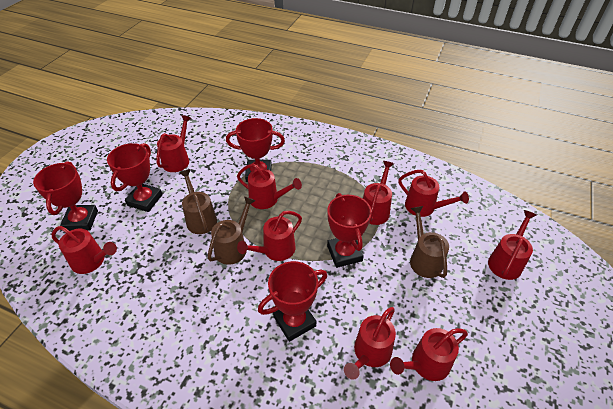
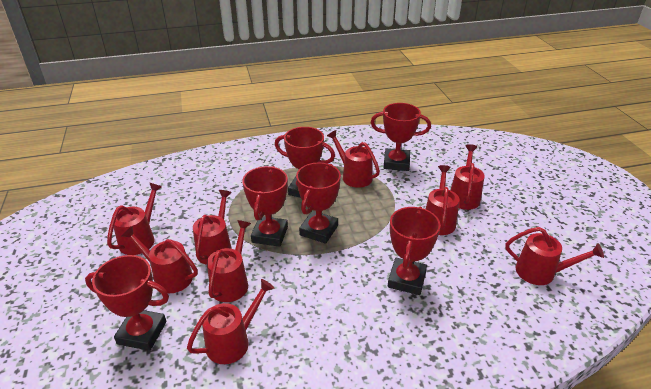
brown watering can: 3 -> 0
red trophy: 5 -> 6

